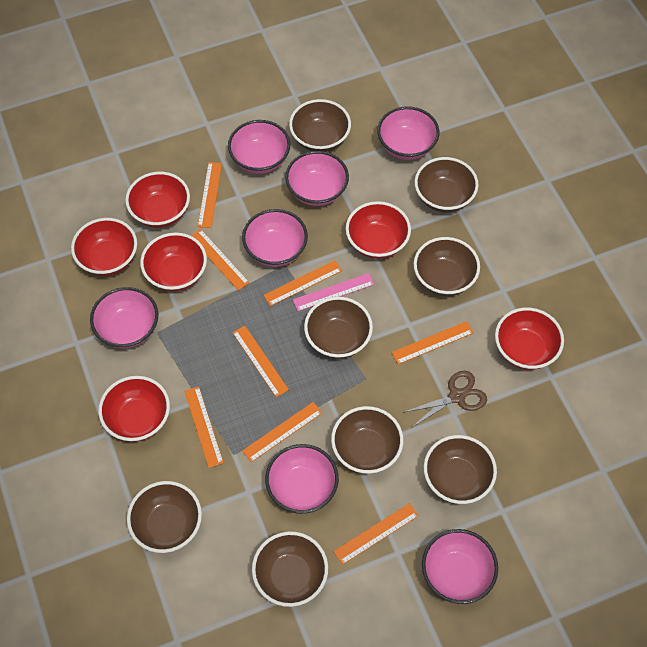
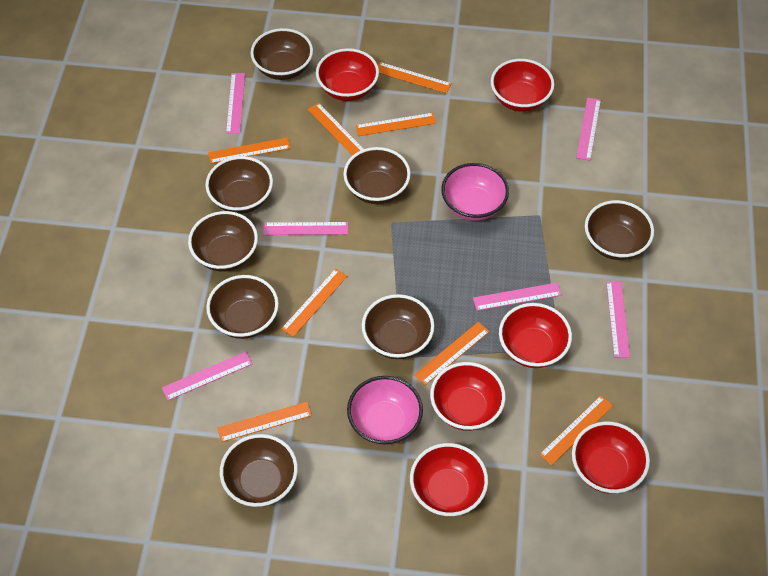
brown scissors: 1 -> 0
pink bowl: 7 -> 2
pink ruler: 1 -> 6

